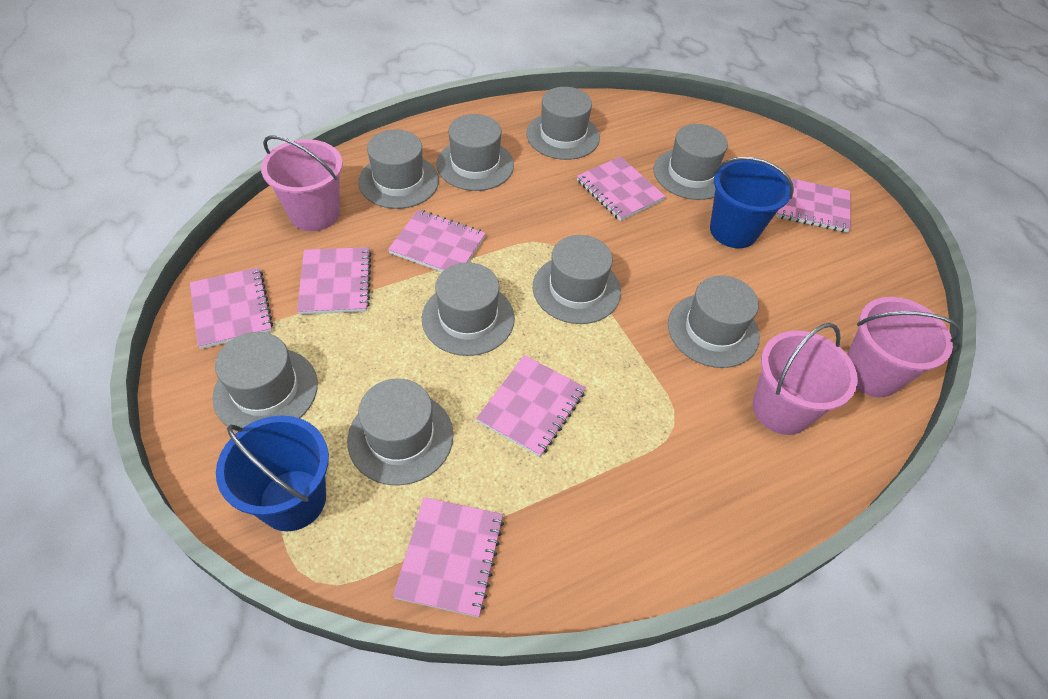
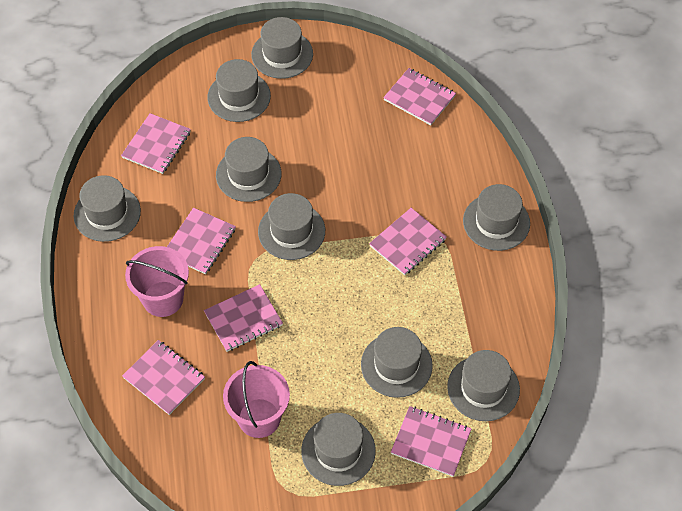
blue bucket: 2 -> 0
pink bucket: 3 -> 2

